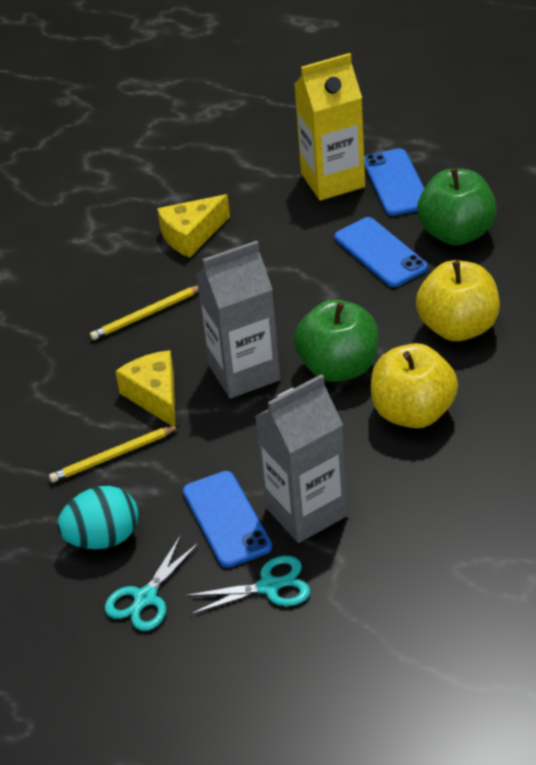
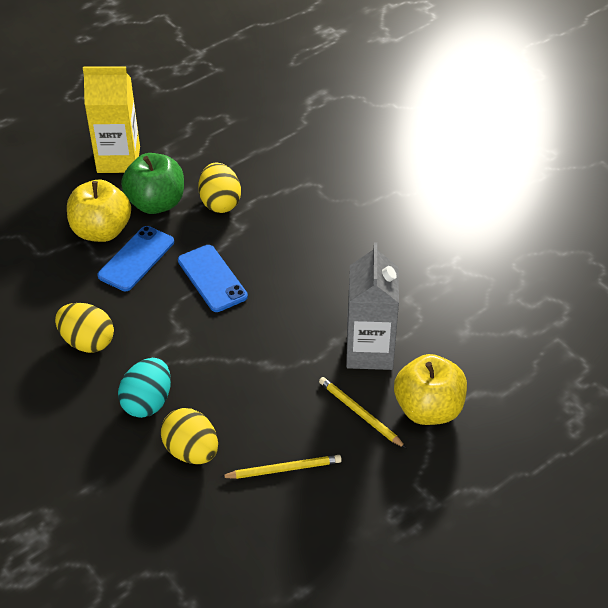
blue phone: 3 -> 2
green apple: 2 -> 1
grey carton: 2 -> 1
turquoise scissors: 2 -> 0
yellow cheese: 2 -> 0
yellow egg: 0 -> 3

